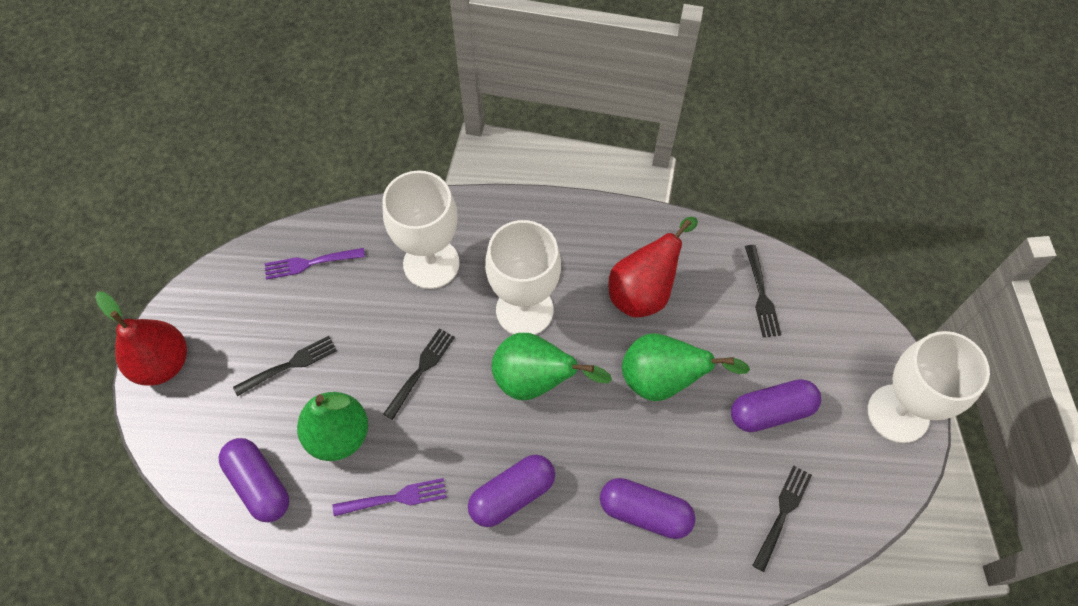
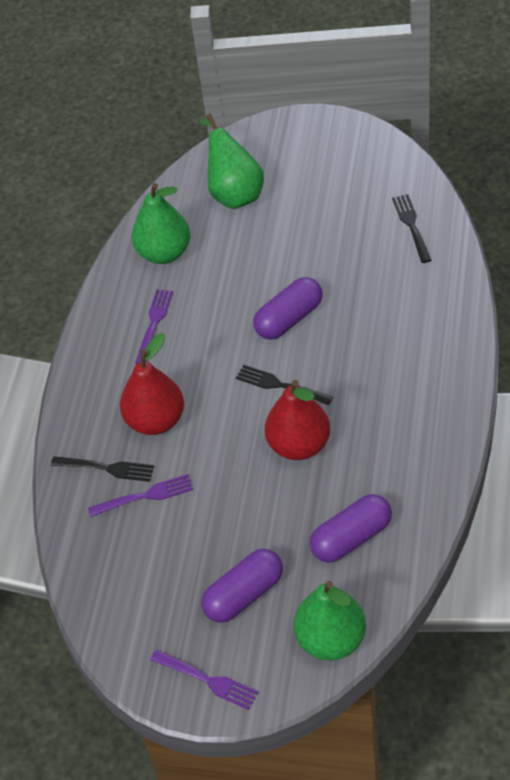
black fork: 4 -> 3
purple capsule: 4 -> 3
purple fork: 2 -> 3
white goblet: 3 -> 0

